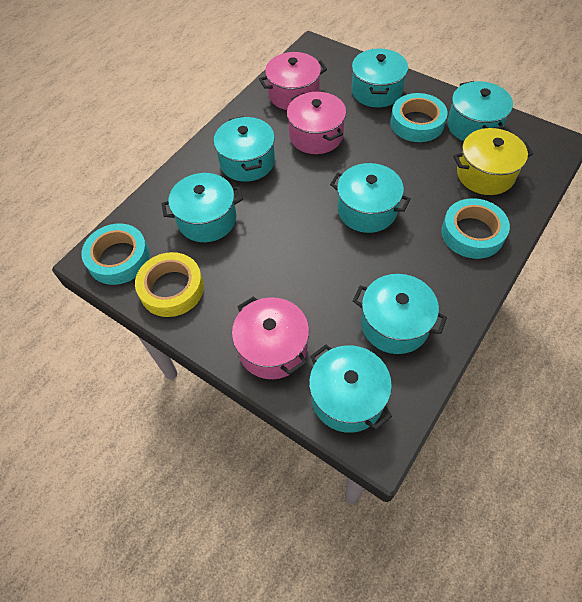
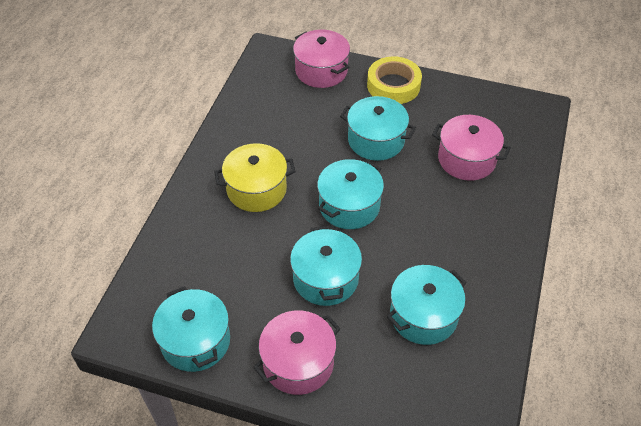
turquoise pot: 7 -> 5
turquoise tape: 3 -> 0

